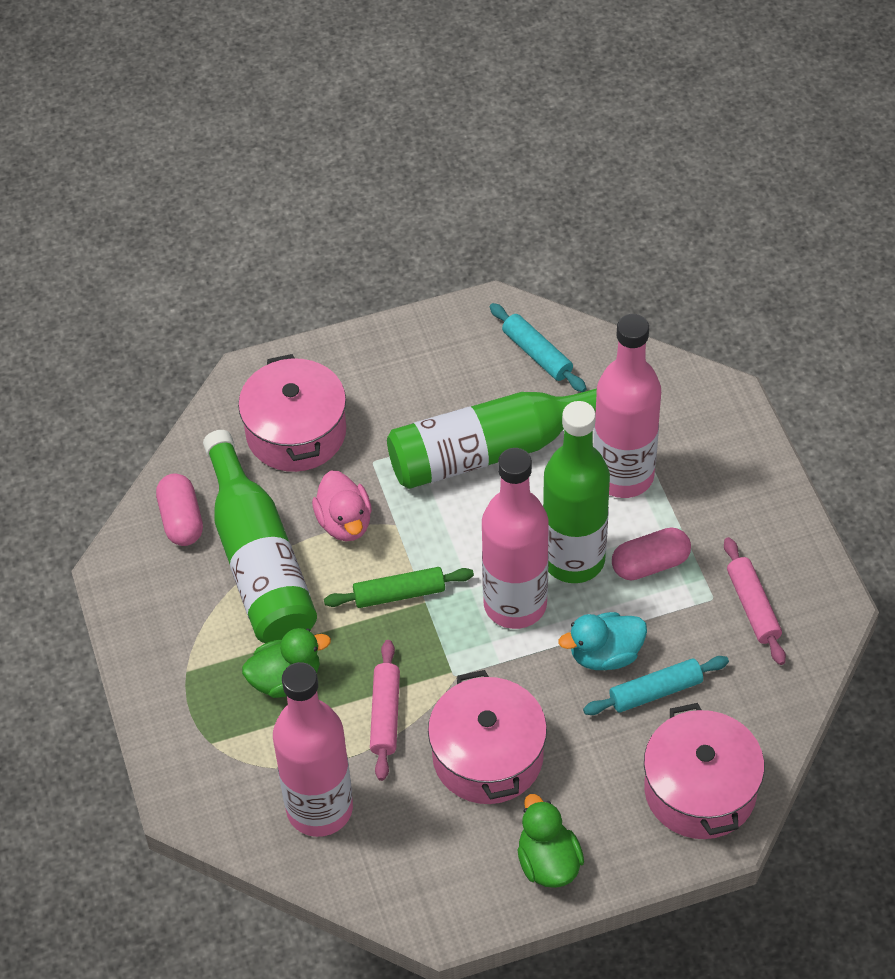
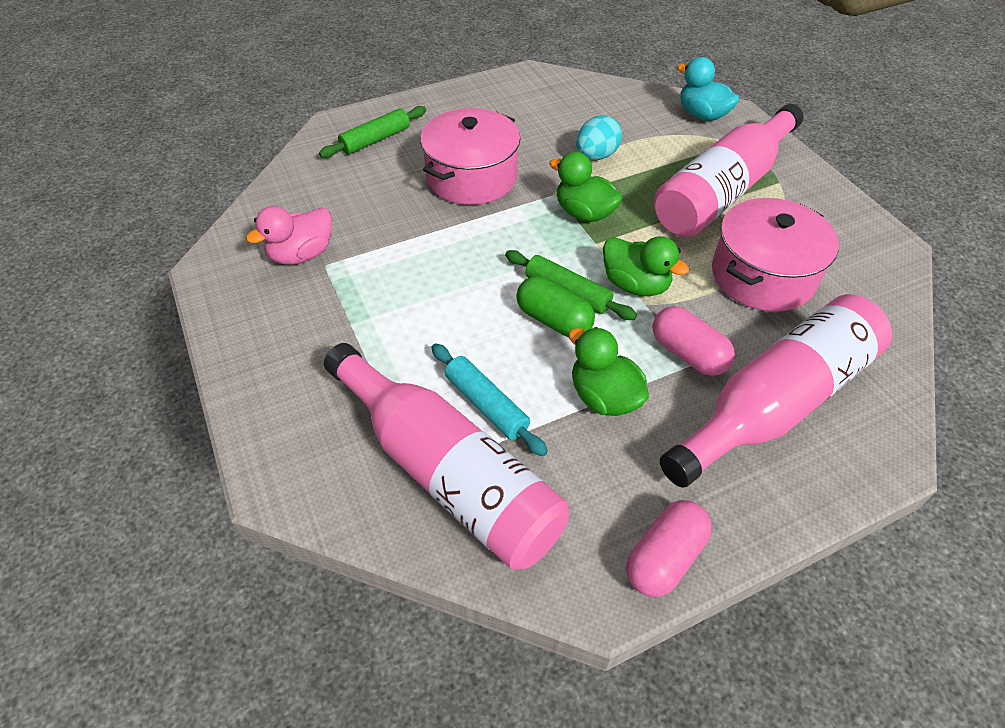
green bottle: 3 -> 0
green capsule: 0 -> 1
green duck: 2 -> 3
green rolling pin: 1 -> 2
pink pot: 3 -> 2
pink rolling pin: 2 -> 0
turquoise egg: 0 -> 1
turquoise rolling pin: 2 -> 1

